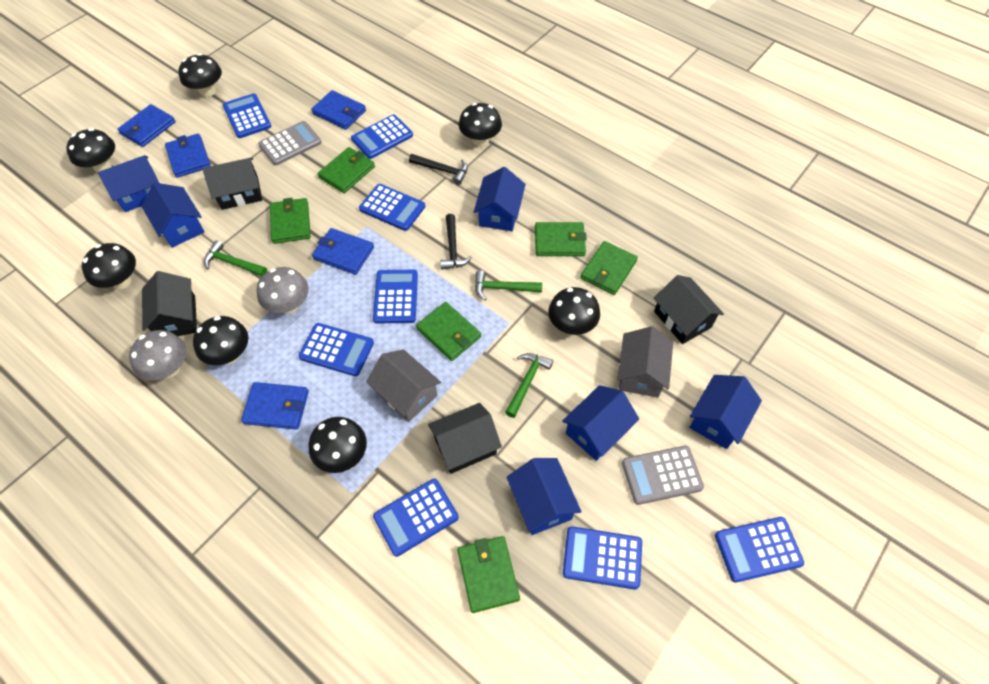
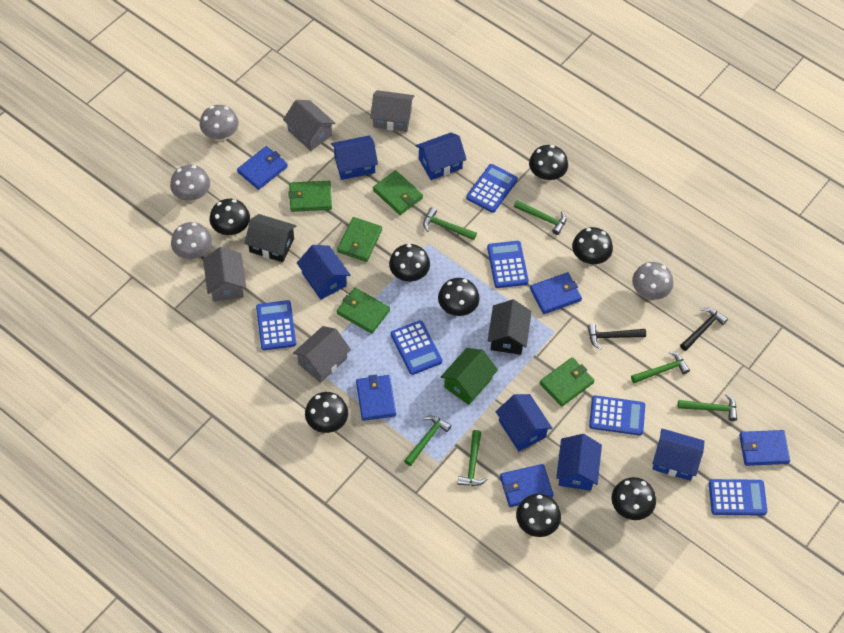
black house: 4 -> 2
black mushroom: 7 -> 8
blue calculator: 8 -> 6
green hammer: 3 -> 6
green house: 0 -> 1
green wallet: 6 -> 5
grey calculator: 2 -> 0
grey house: 2 -> 4
grey mushroom: 2 -> 4

